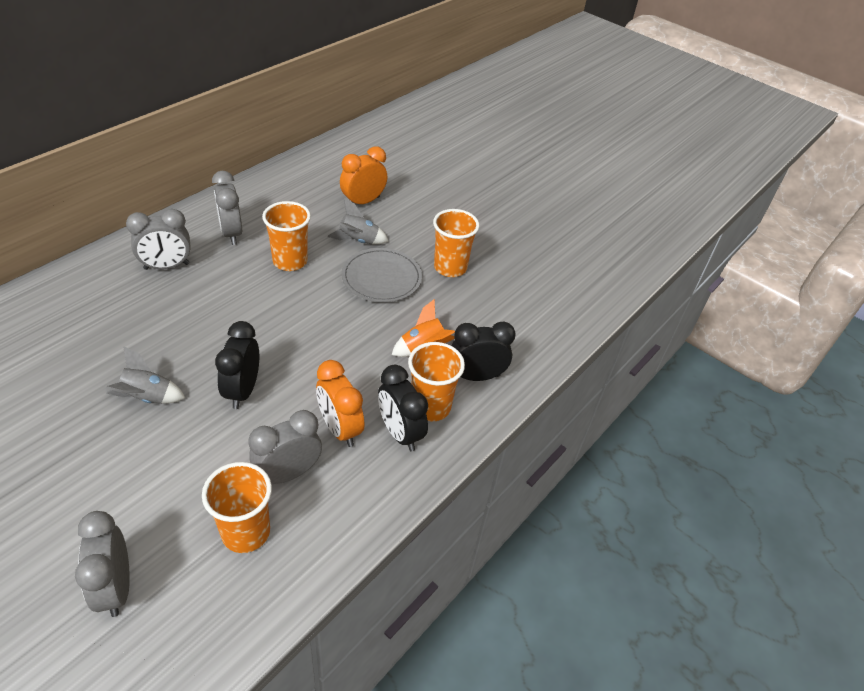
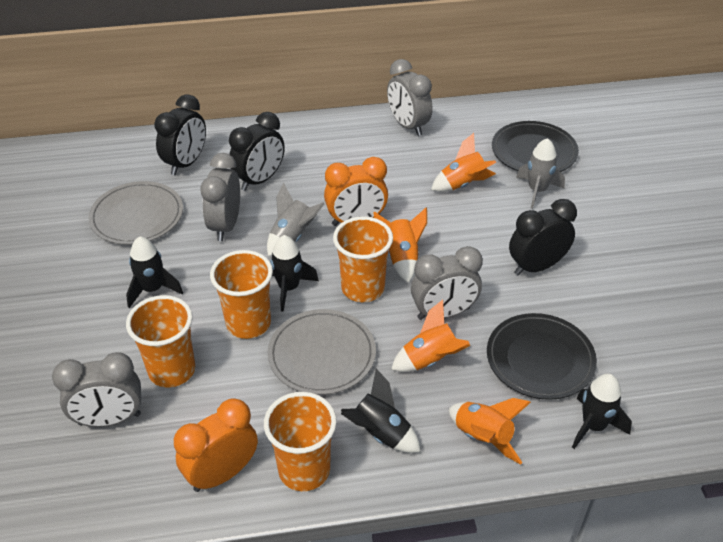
black plate: 0 -> 2
black rocket: 0 -> 4
grey plate: 1 -> 2
orange rocket: 1 -> 4

